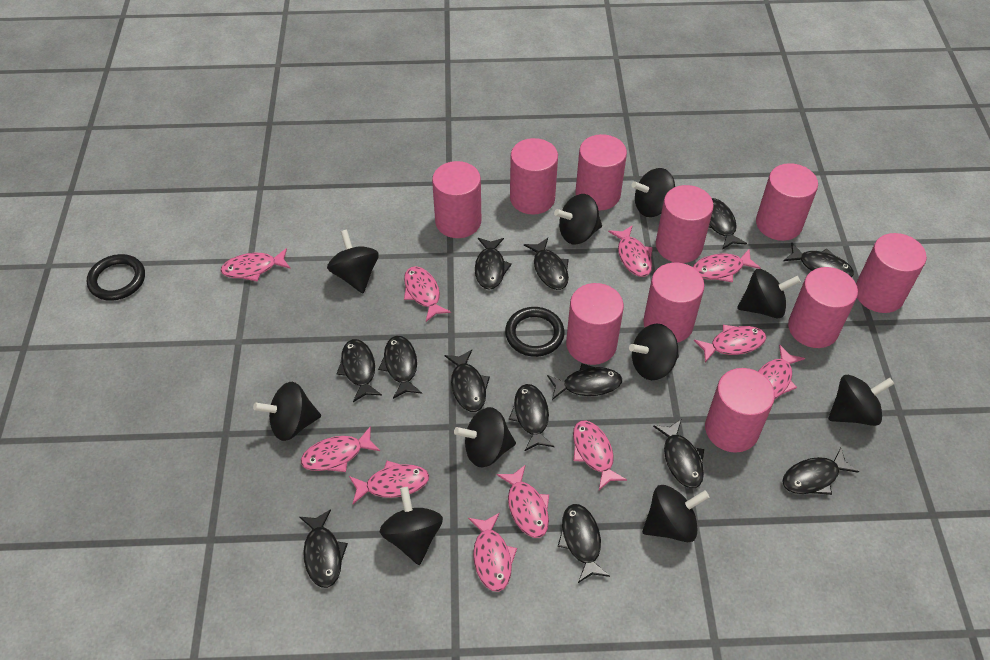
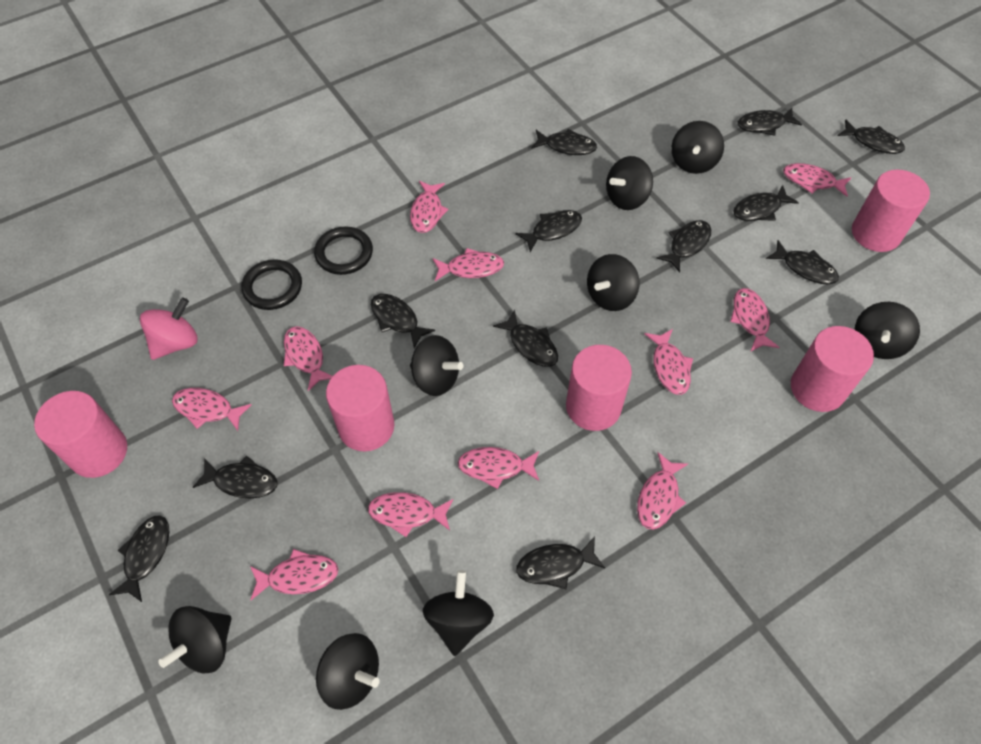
black fish: 13 -> 12
black spinning top: 10 -> 8
pink cylinder: 10 -> 5
pink spinning top: 0 -> 1

